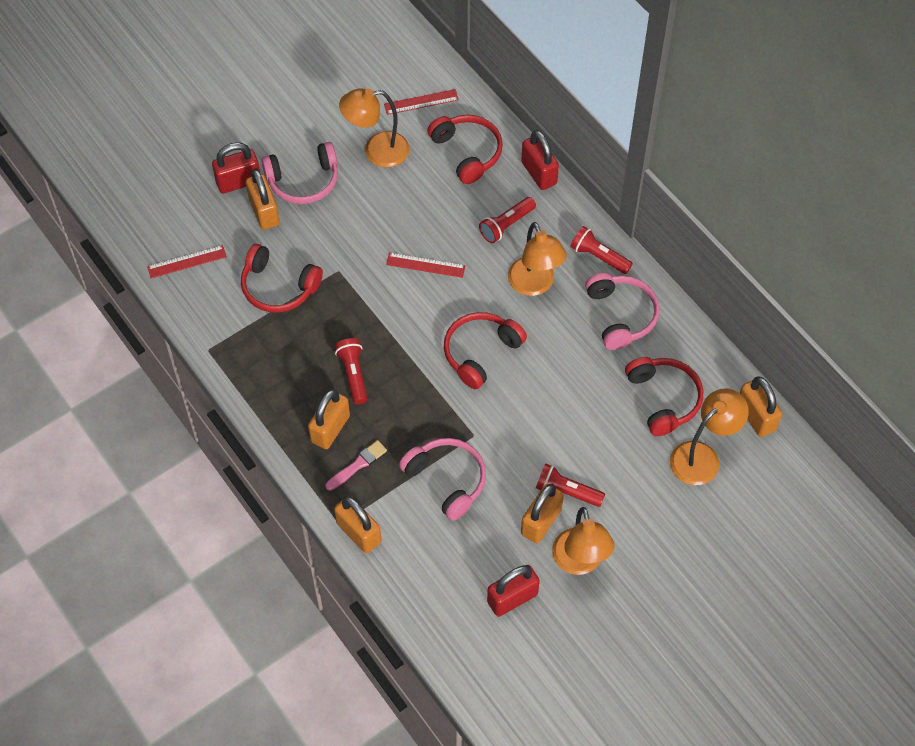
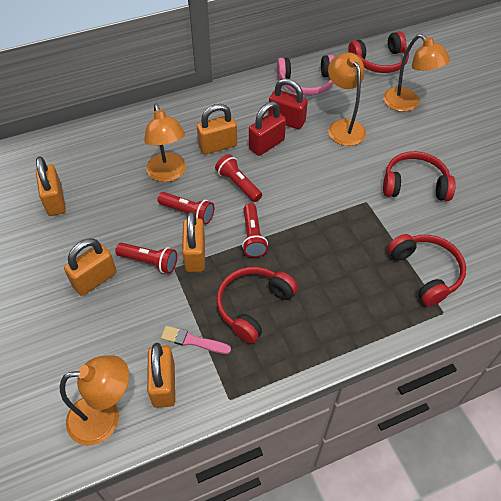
pink headphones: 3 -> 1
red padlock: 3 -> 2
red ruler: 3 -> 0

